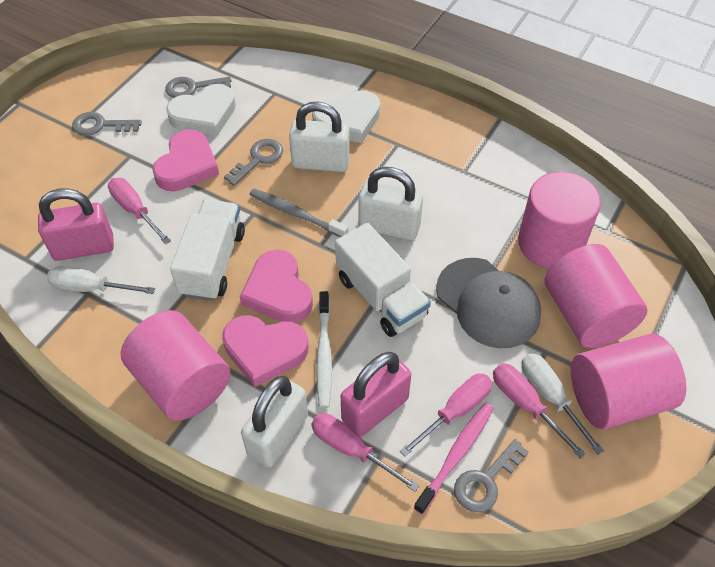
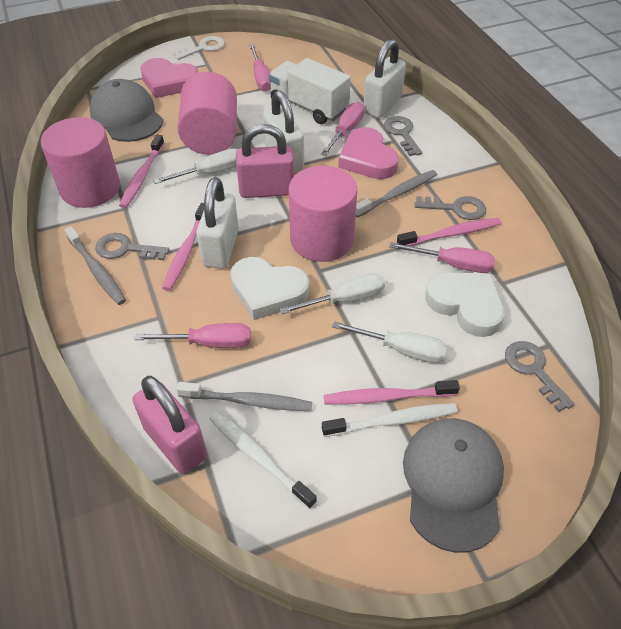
grey cap: 1 -> 2
grey toothbrush: 1 -> 3
pink cylinder: 4 -> 3
pink heart: 3 -> 2
pink toothbrush: 1 -> 4
white key: 0 -> 1
white screwdriver: 2 -> 3
white toothbrush: 1 -> 2
white truck: 2 -> 1

